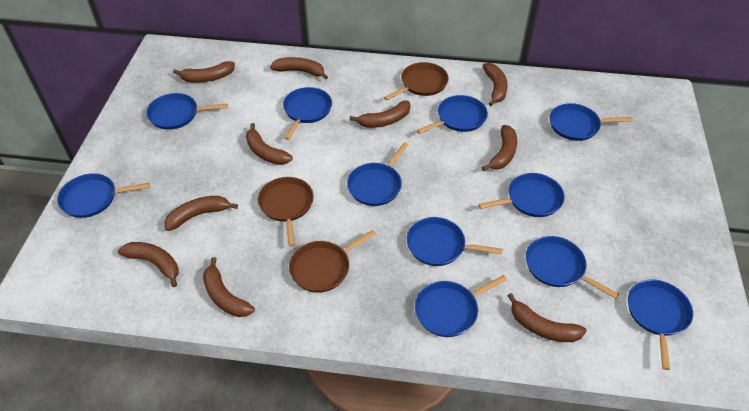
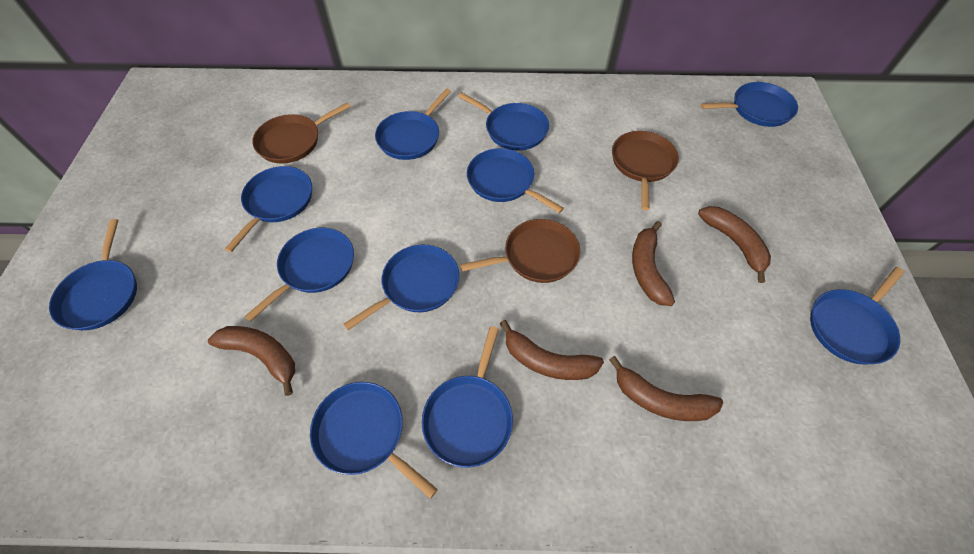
brown banana: 10 -> 5

